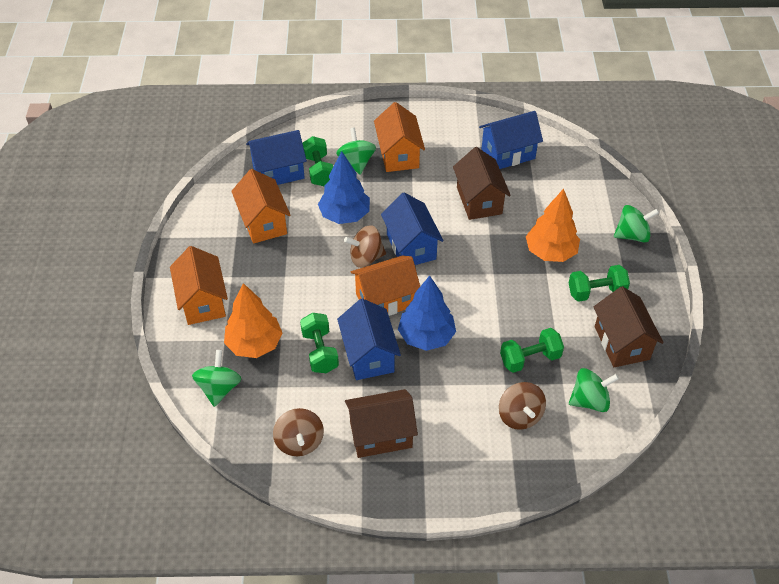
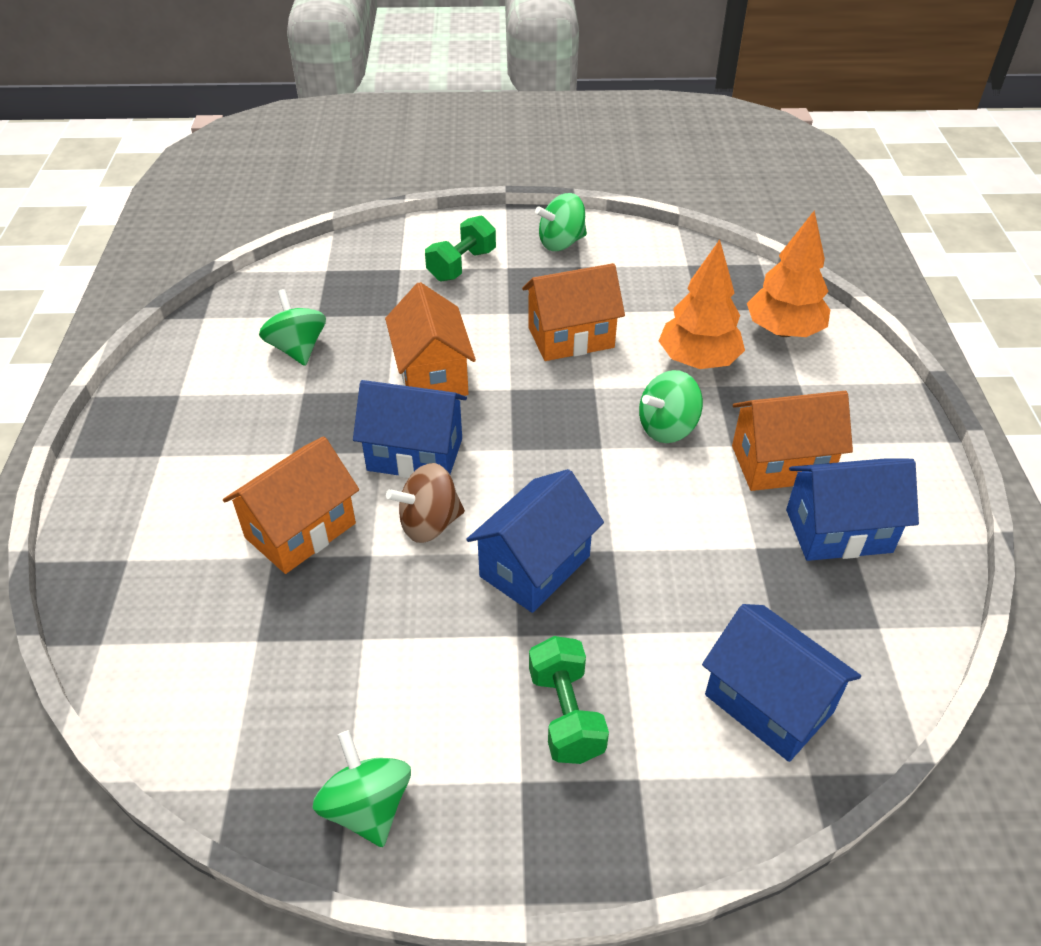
blue tree: 2 -> 0
brown house: 3 -> 0
brown spinning top: 3 -> 1
green dumbbell: 4 -> 2

